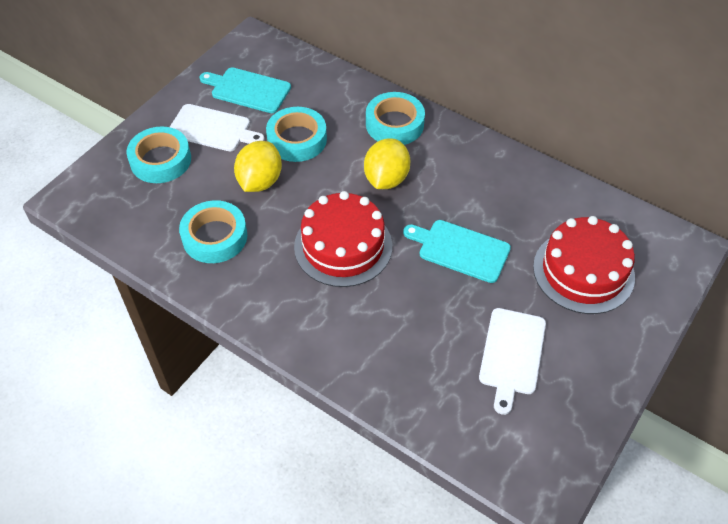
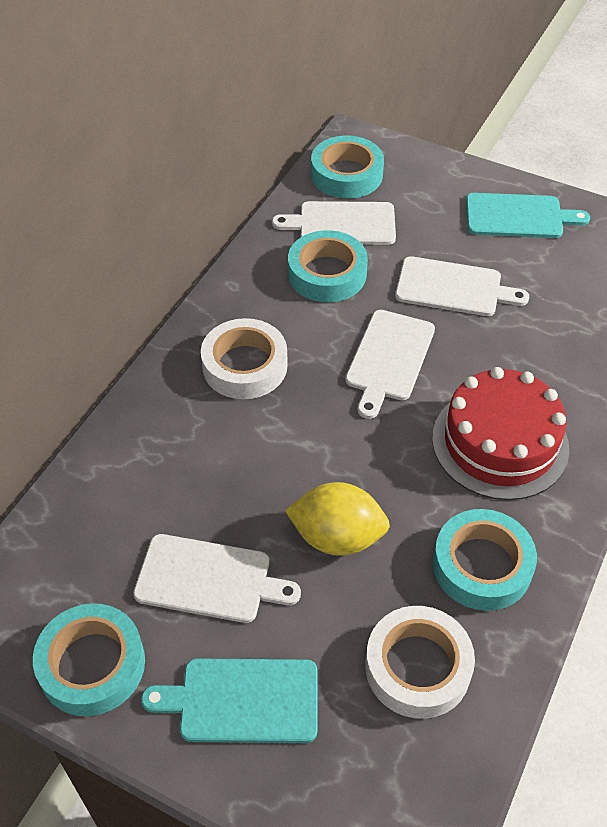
red cake: 2 -> 1
white cutting board: 2 -> 4
white tape: 0 -> 2
yellow lemon: 2 -> 1

